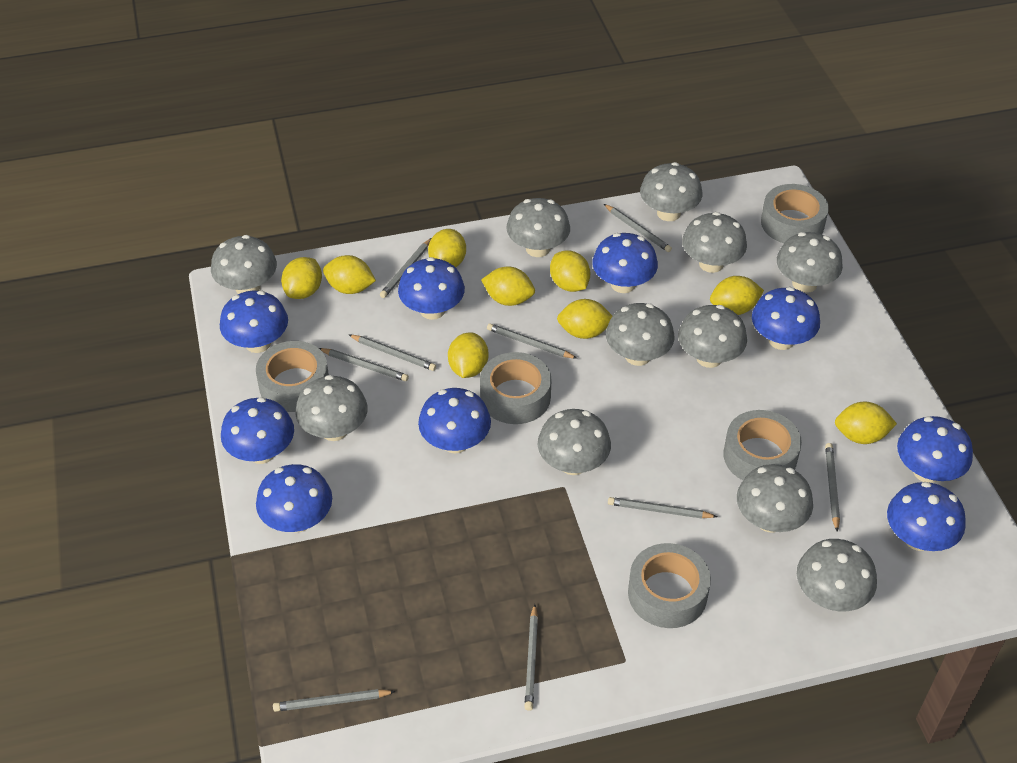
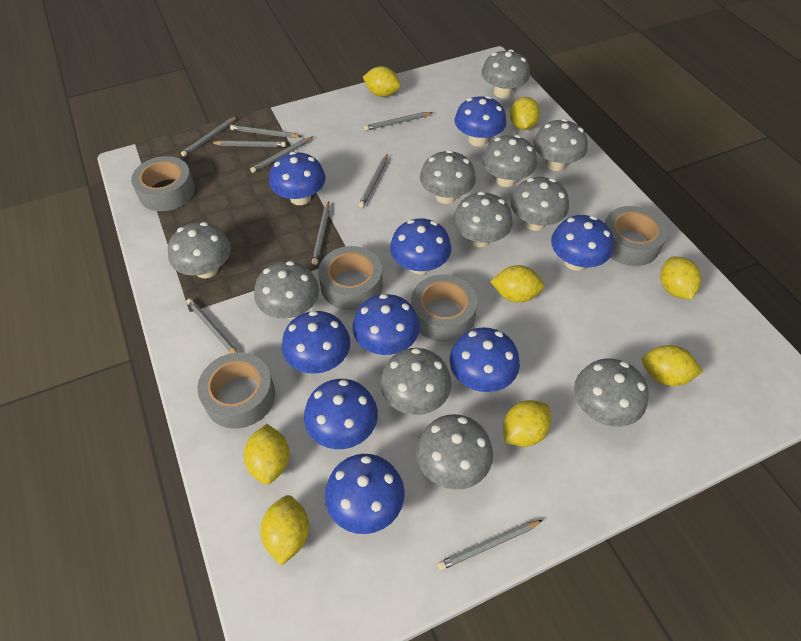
yellow lemon: 9 -> 8

